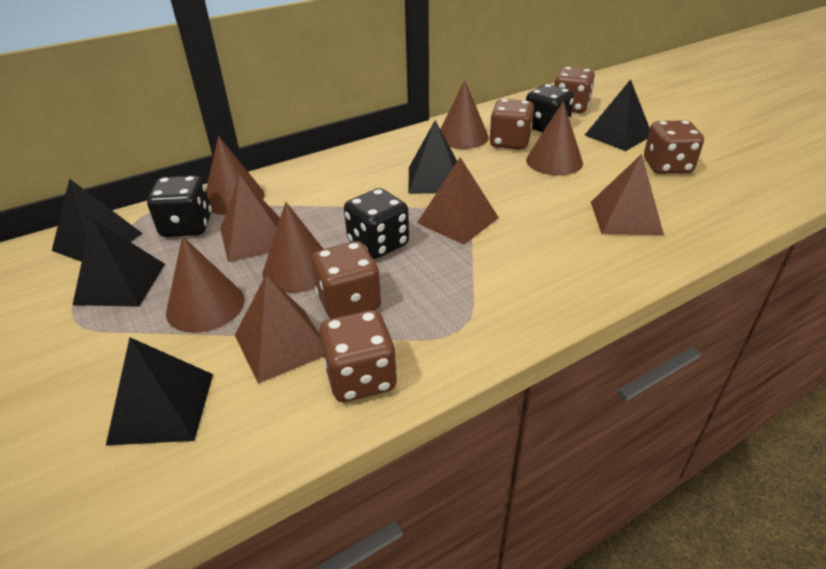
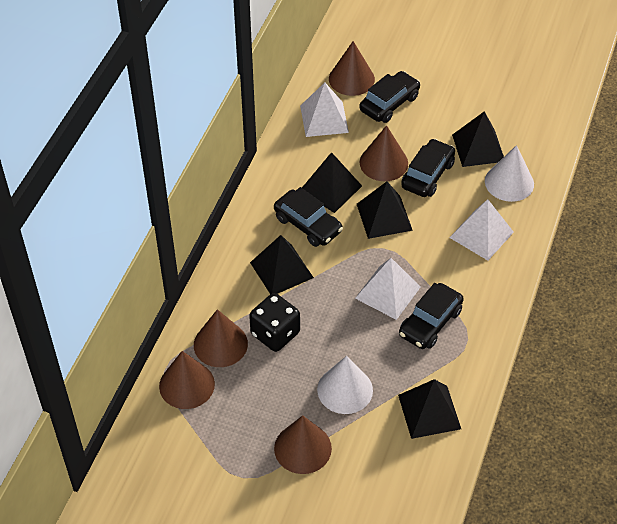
black car: 0 -> 4
black dice: 3 -> 1
brown dice: 5 -> 0
brown pyramid: 4 -> 0
white cone: 0 -> 2
white pyramid: 0 -> 3

